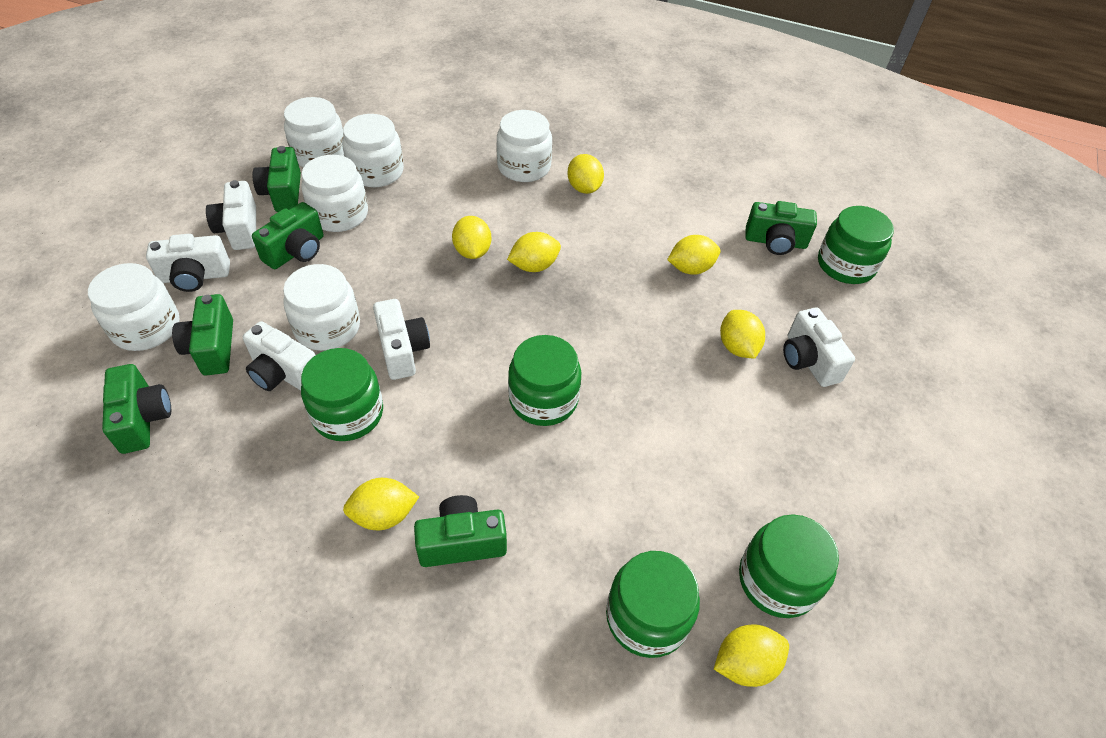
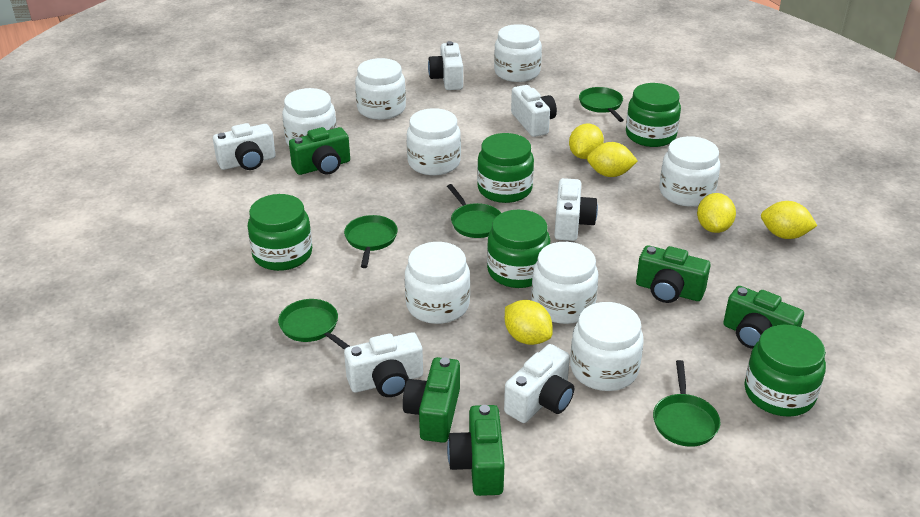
green camera: 6 -> 5
green pan: 0 -> 5
white camera: 5 -> 6
white jar: 6 -> 8
yellow lemon: 7 -> 5

